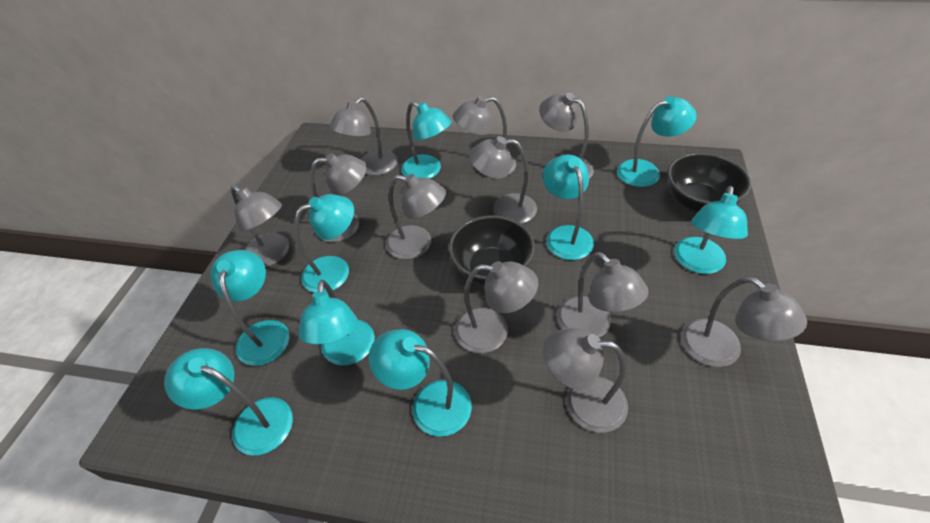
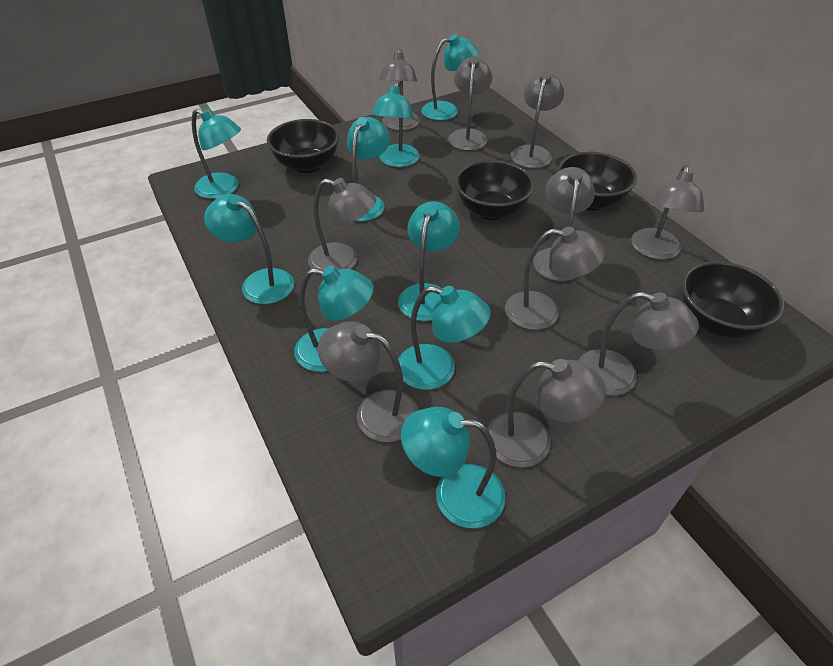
black bowl: 2 -> 4
grey lamp: 11 -> 10

